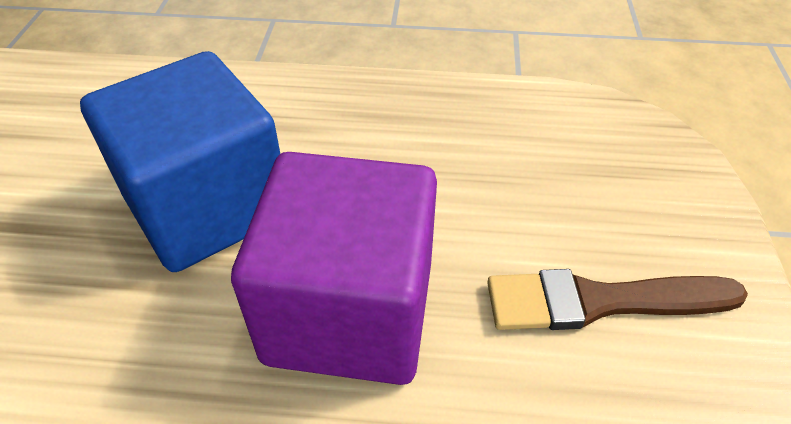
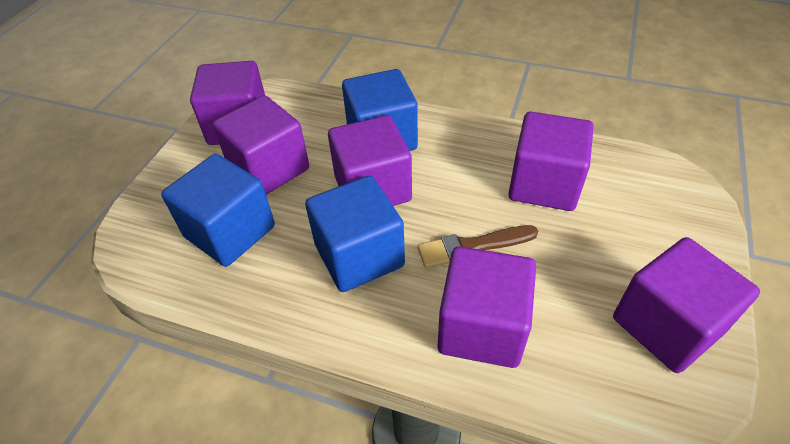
blue cube: 1 -> 3
purple cube: 1 -> 6

